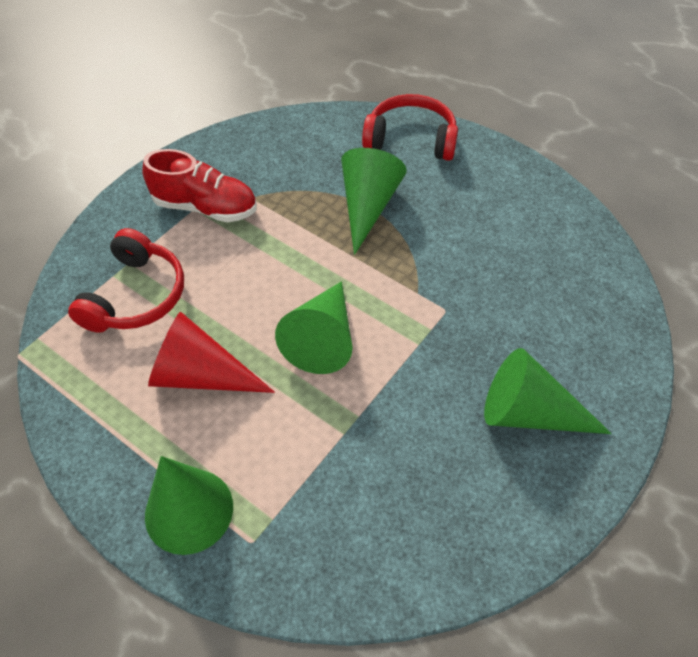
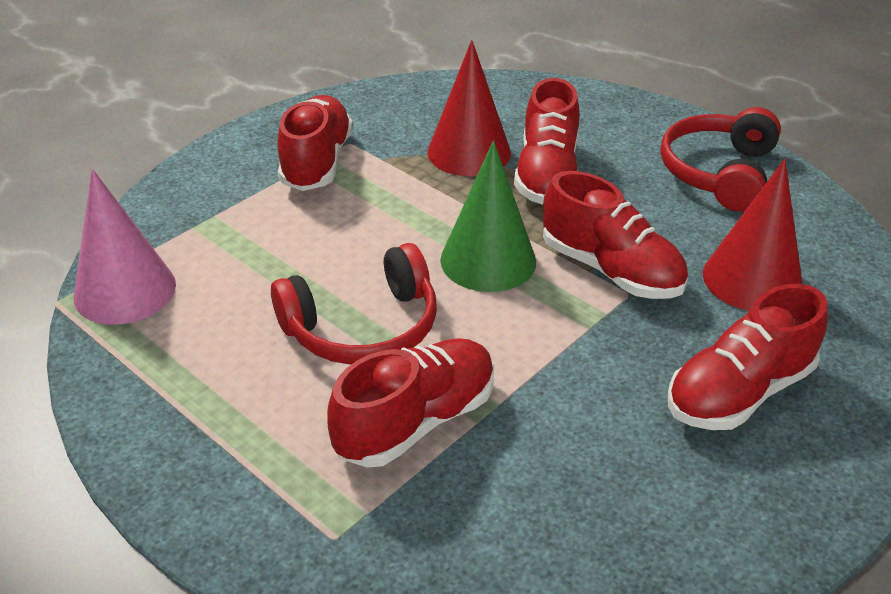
green cone: 4 -> 1
pink cone: 0 -> 1
red cone: 1 -> 2
red shoe: 1 -> 5

